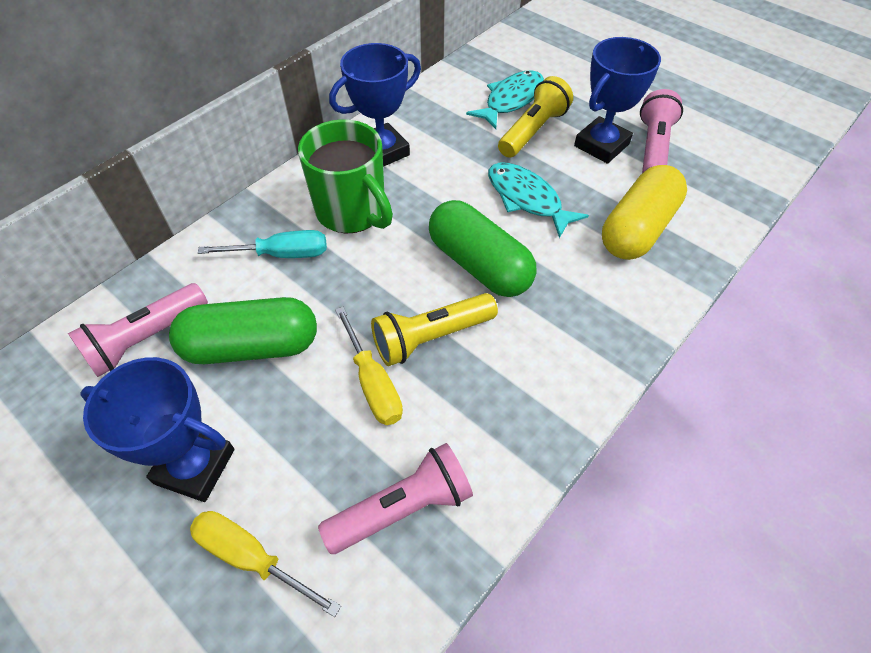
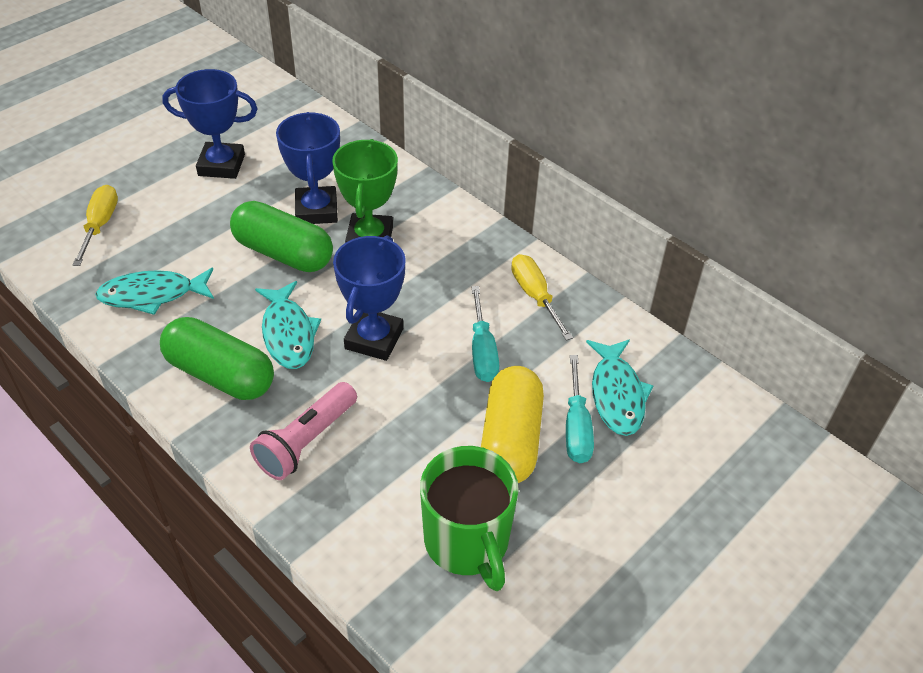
green trophy: 0 -> 1
pink flashlight: 3 -> 1
turquoise fish: 2 -> 3
turquoise screwdriver: 1 -> 2
yellow flashlight: 2 -> 0

